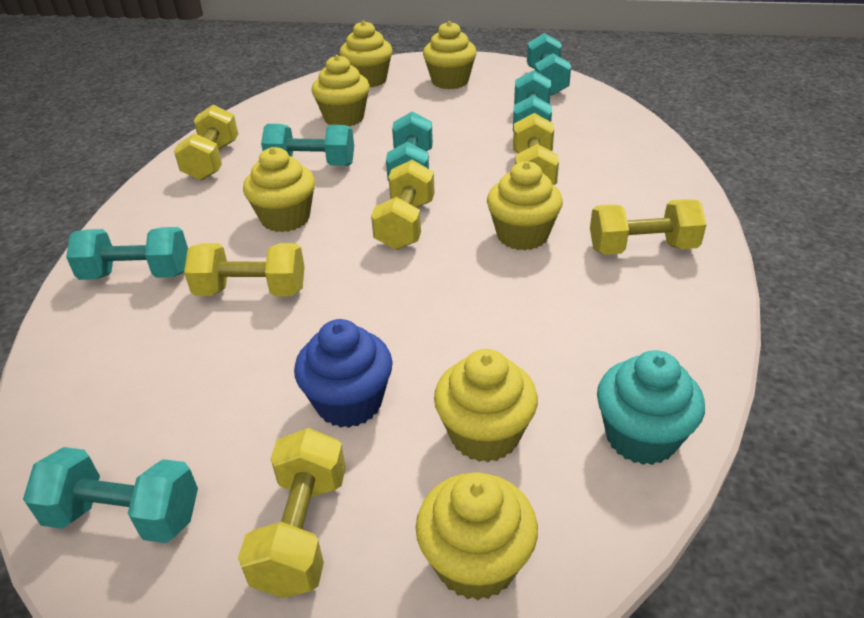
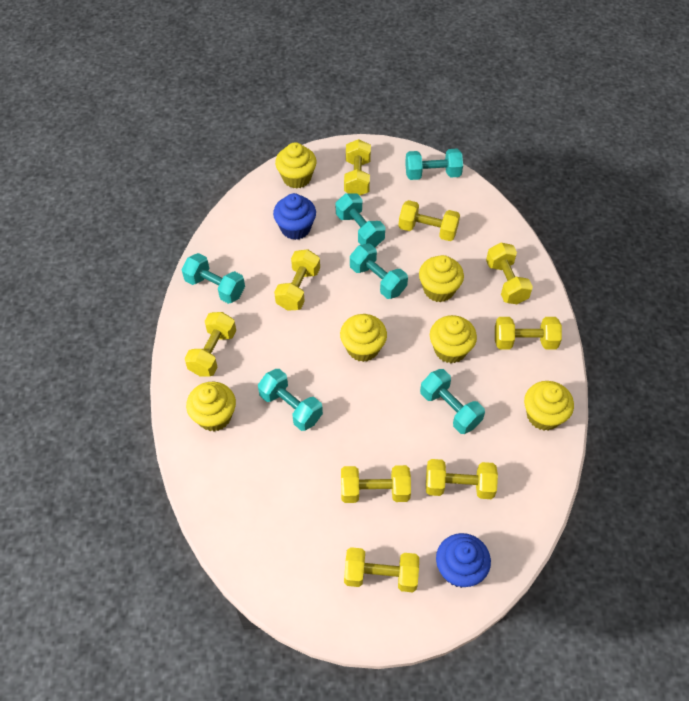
blue cupcake: 1 -> 2
turquoise cupcake: 1 -> 0
yellow cupcake: 7 -> 6
yellow dumbbell: 6 -> 9

